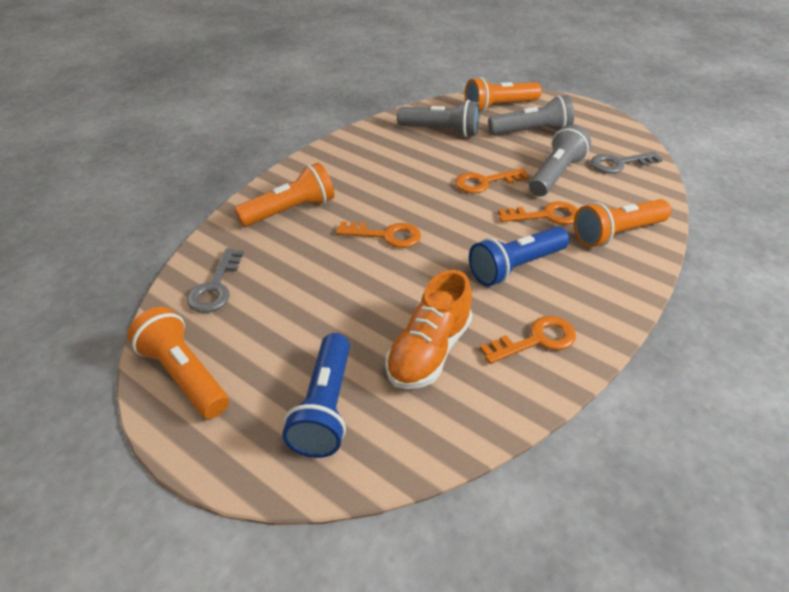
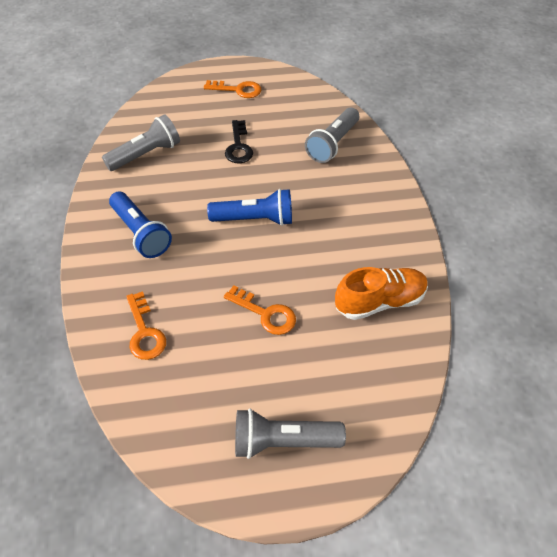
black key: 0 -> 1
grey key: 2 -> 0
orange flashlight: 4 -> 0
orange key: 4 -> 3

